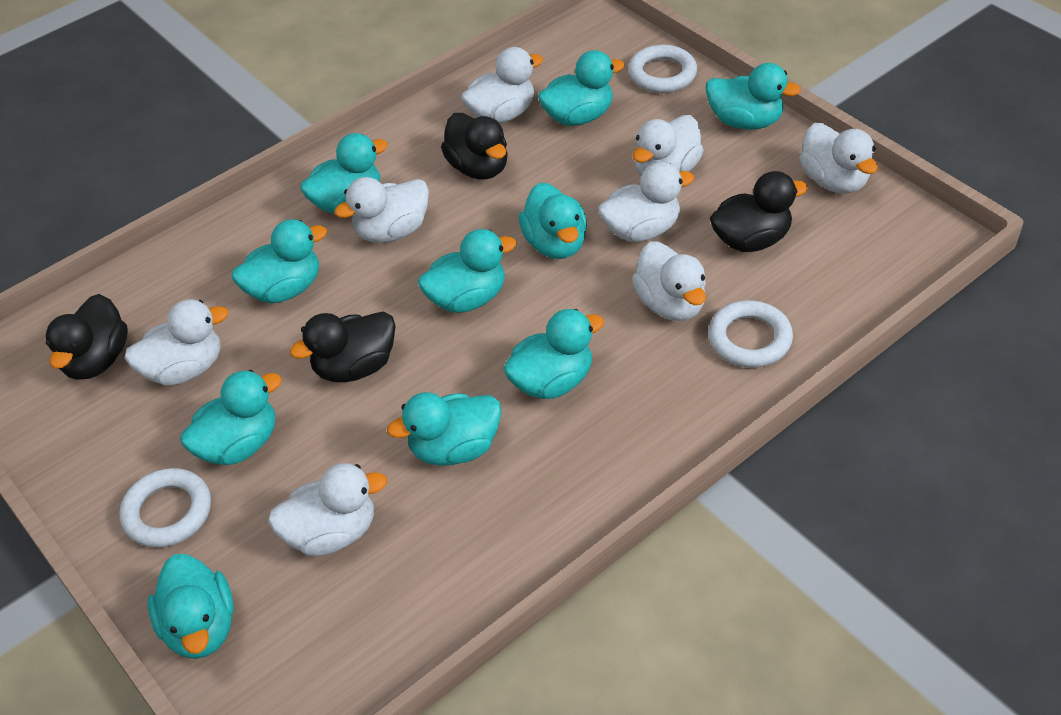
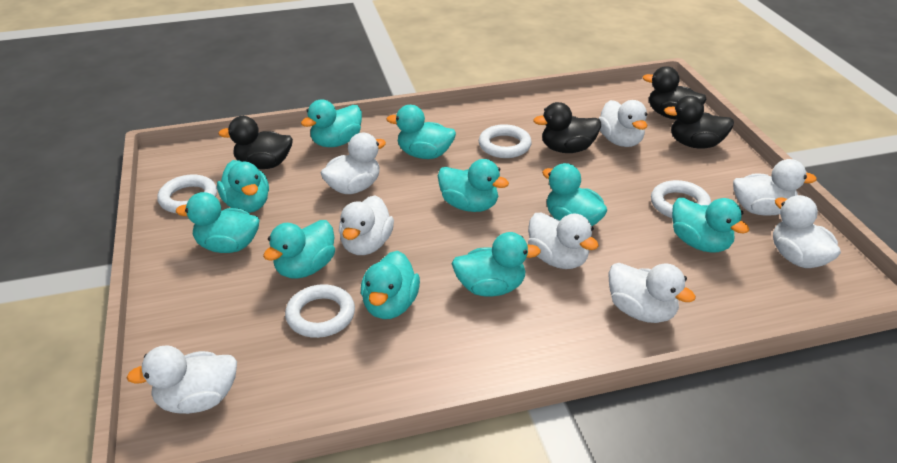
white ring: 3 -> 4

